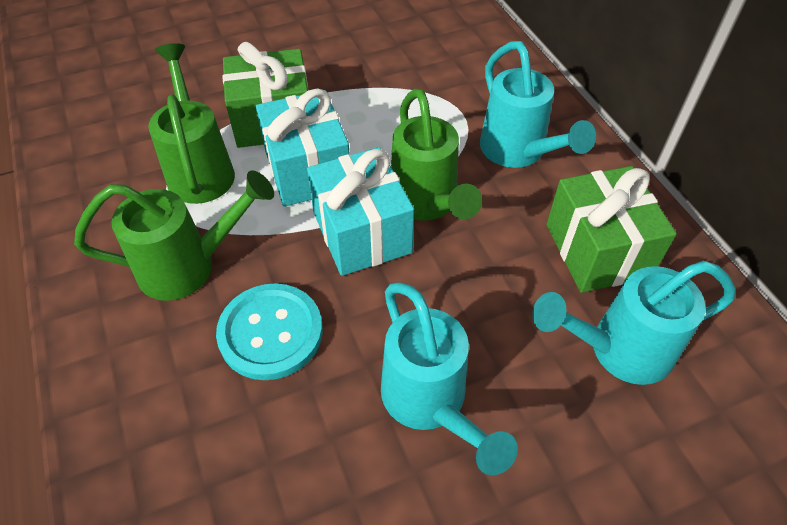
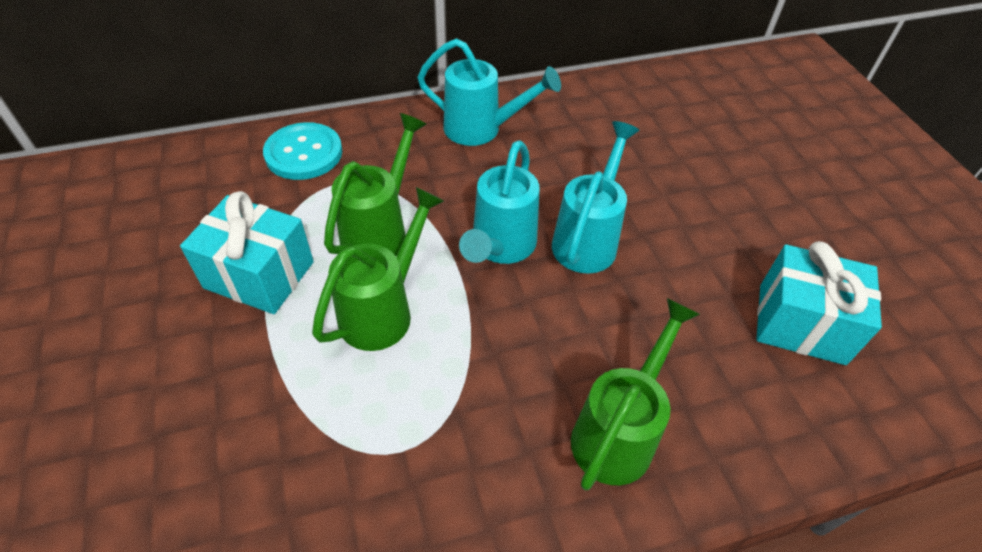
green gift: 2 -> 0

